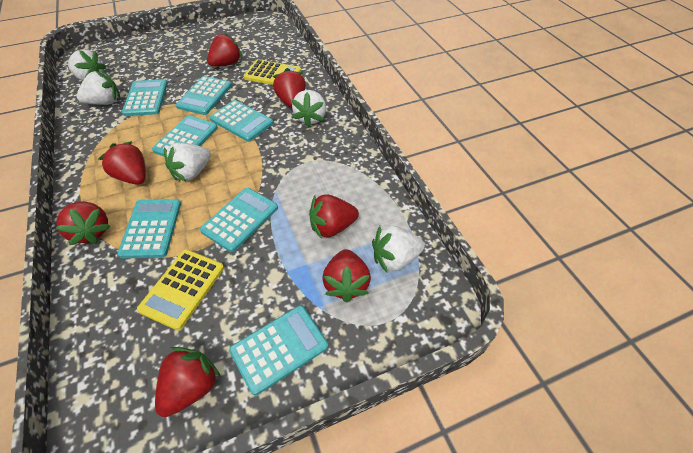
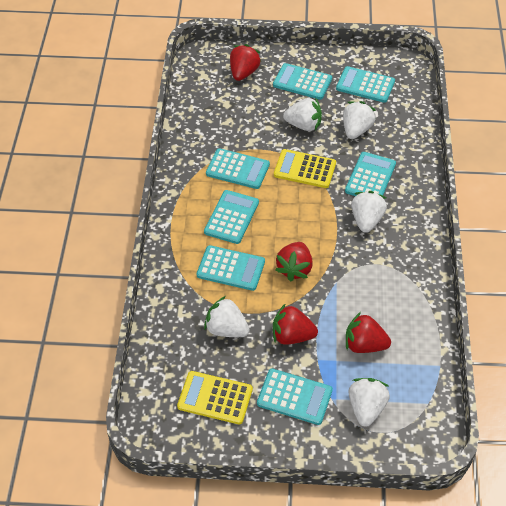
red strawberry: 7 -> 4

